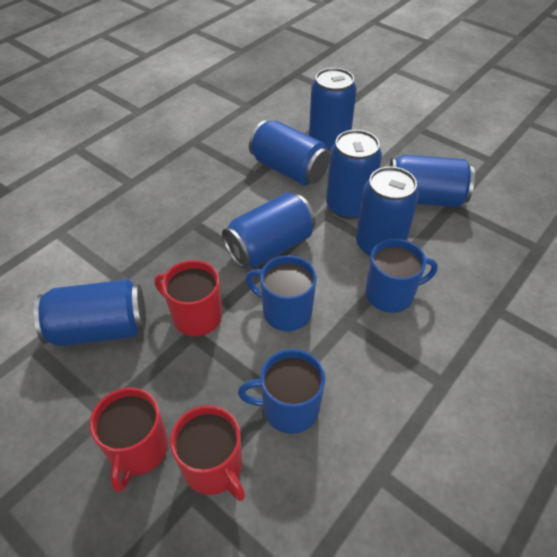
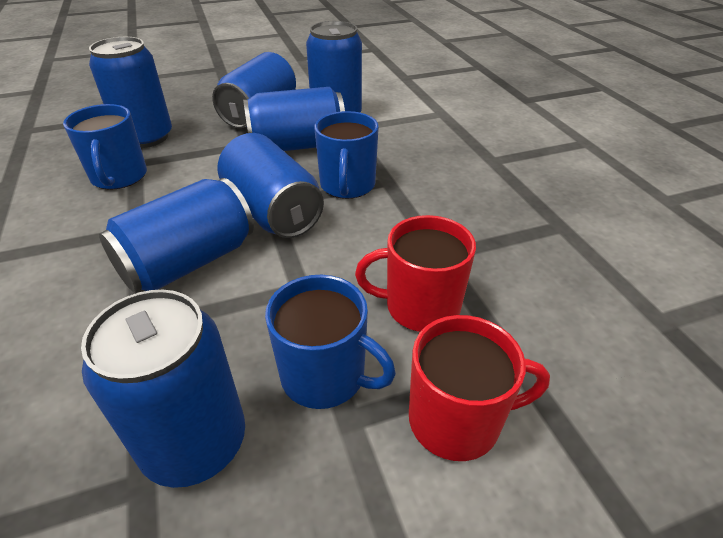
red mug: 3 -> 2

